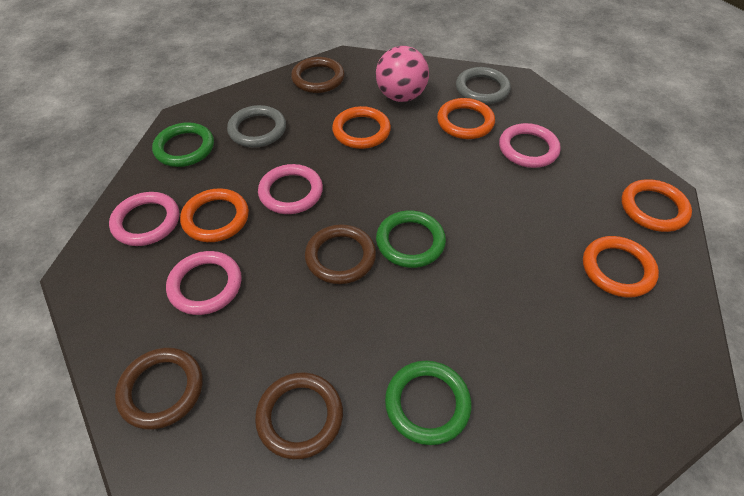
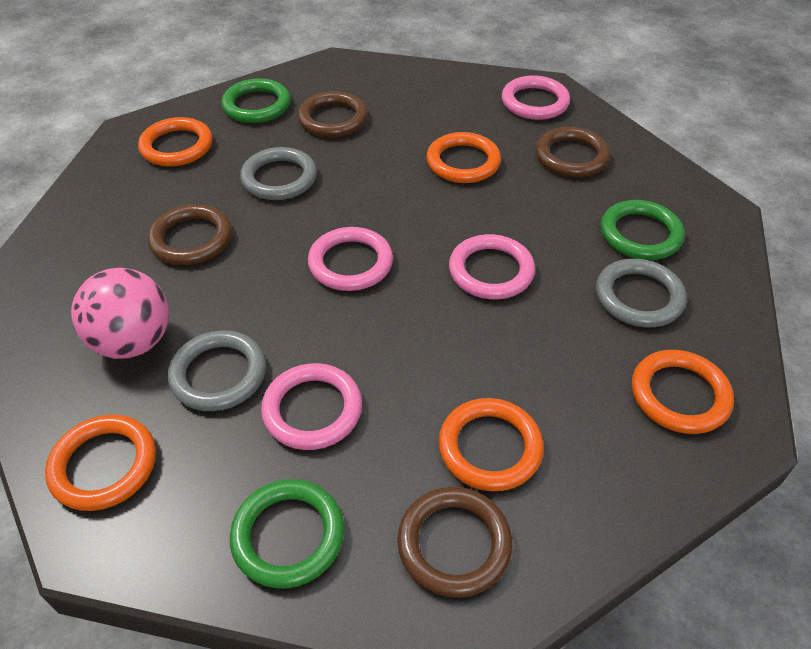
grey ring: 2 -> 3

